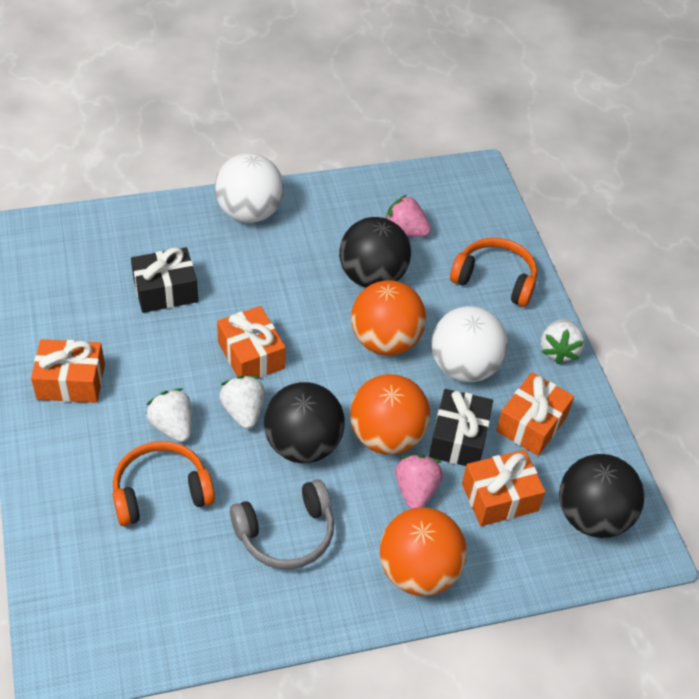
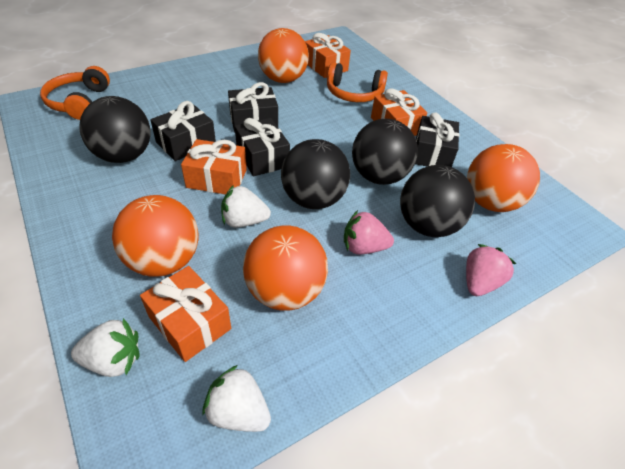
black ball: 3 -> 4
black gift: 2 -> 4
grey headphones: 1 -> 0
orange ball: 3 -> 4
white ball: 2 -> 0

